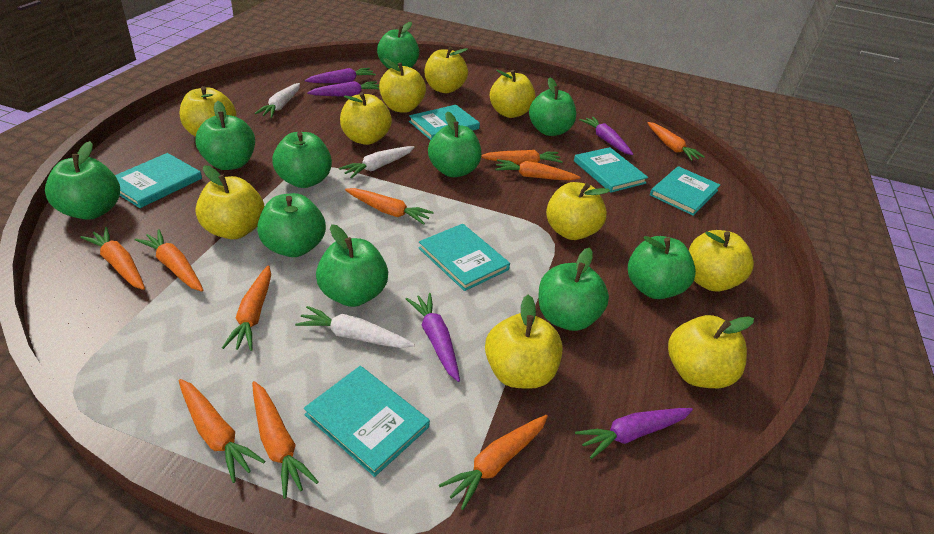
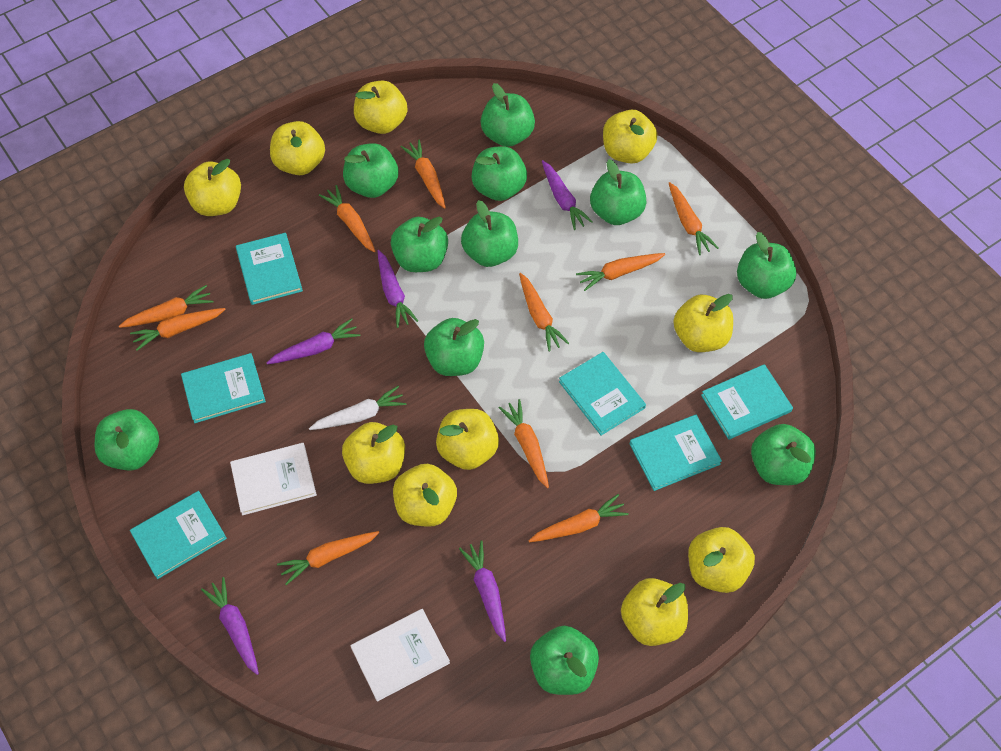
green apple: 10 -> 11
white book: 0 -> 2
white carrot: 3 -> 1

